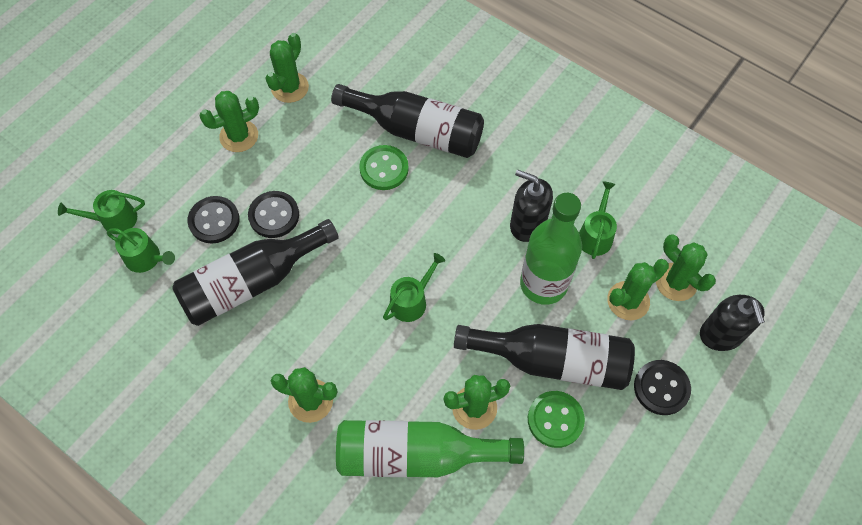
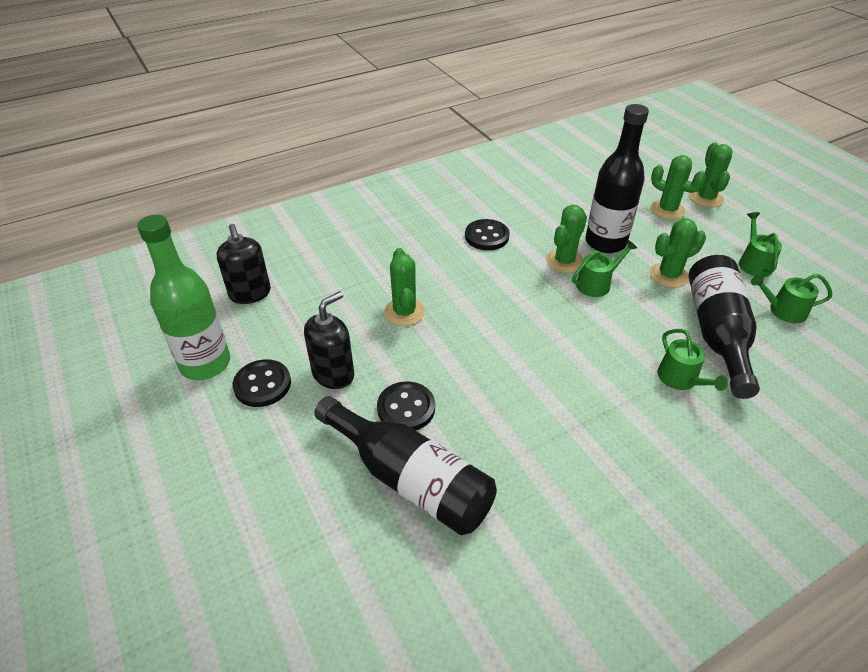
green bottle: 2 -> 1
green button: 2 -> 0
green cactus: 6 -> 5

